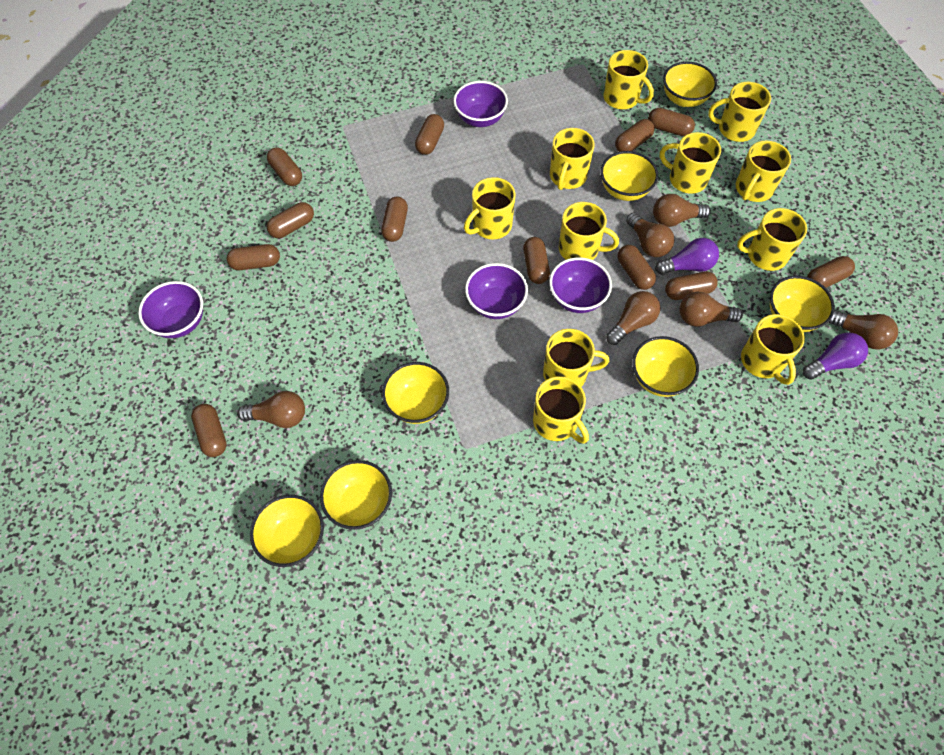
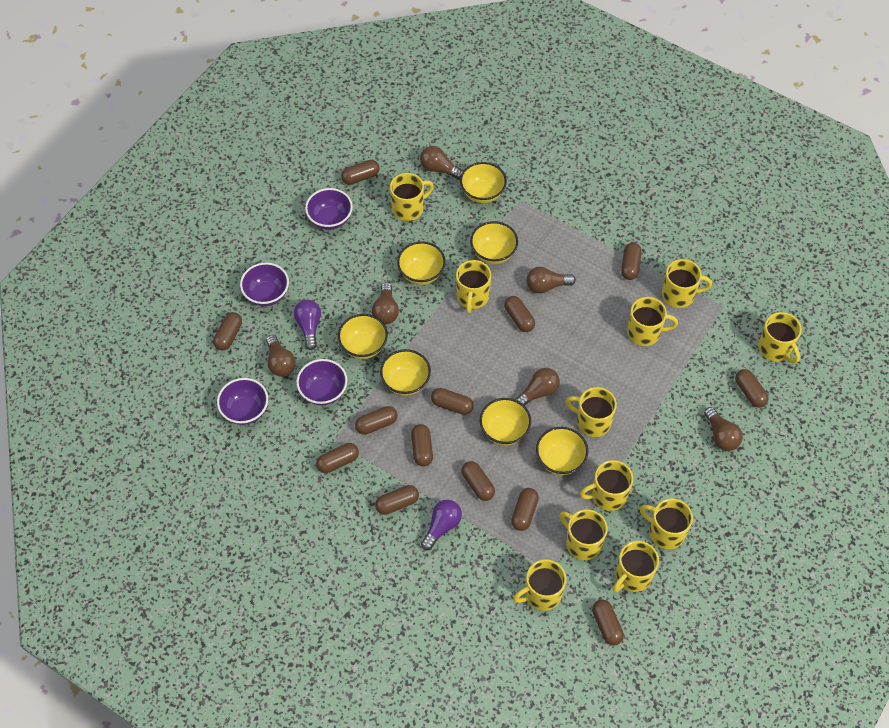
brown capsule: 12 -> 13

